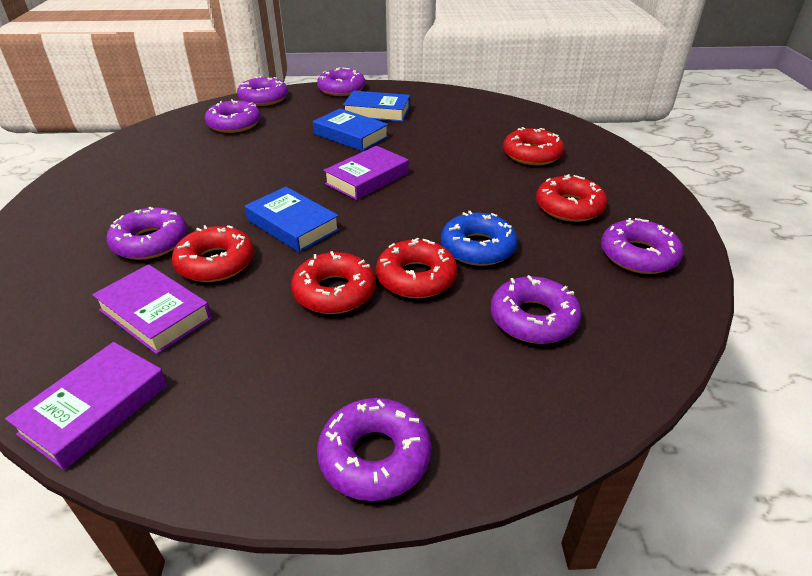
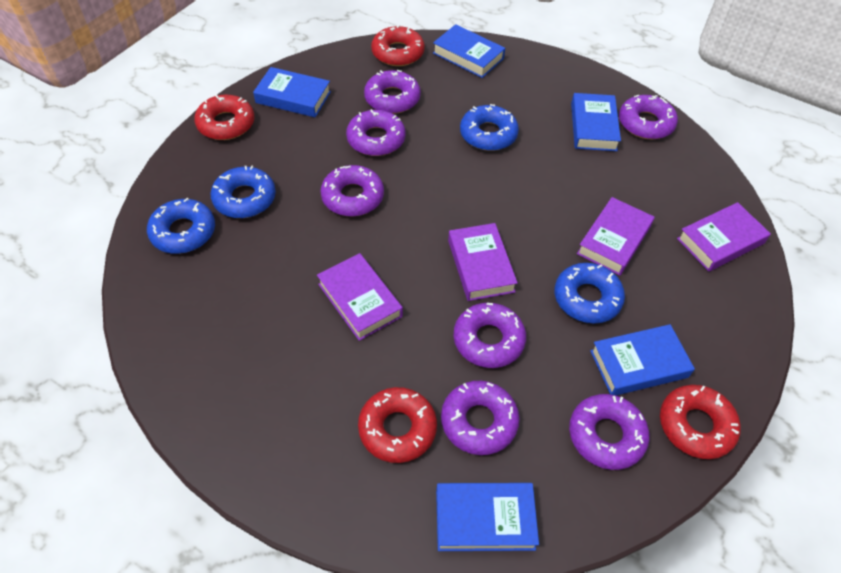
blue book: 3 -> 5
blue donut: 1 -> 4
purple book: 3 -> 4
red donut: 5 -> 4

